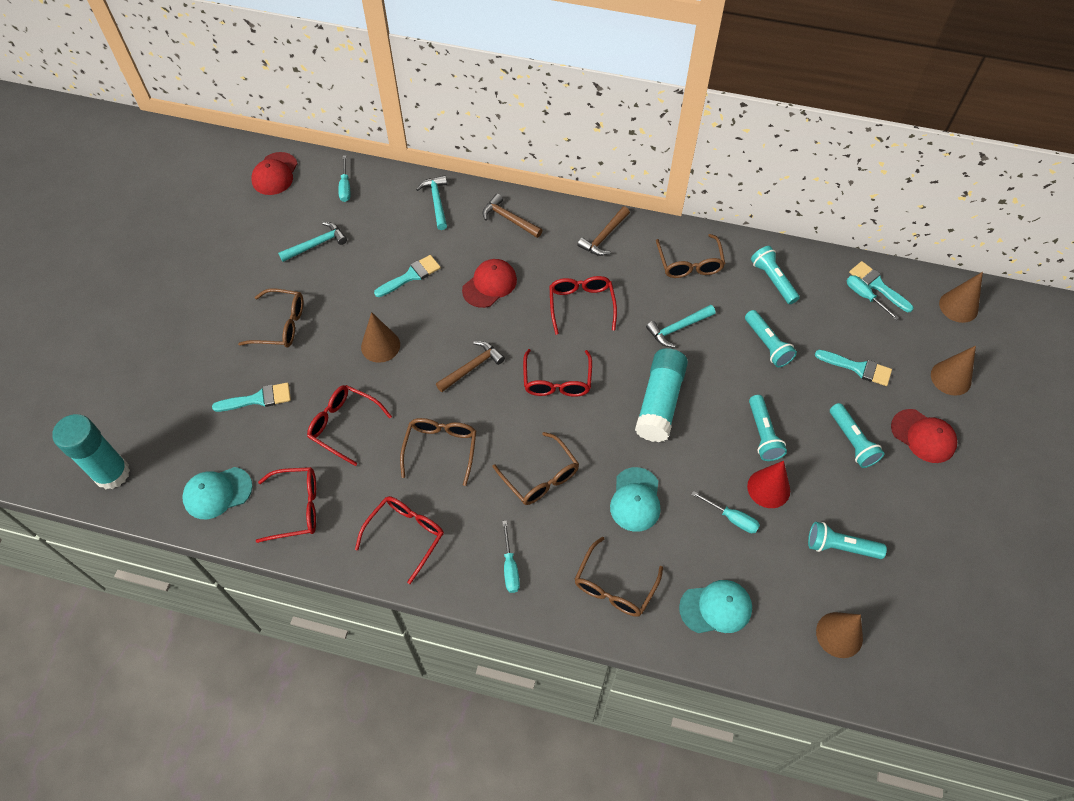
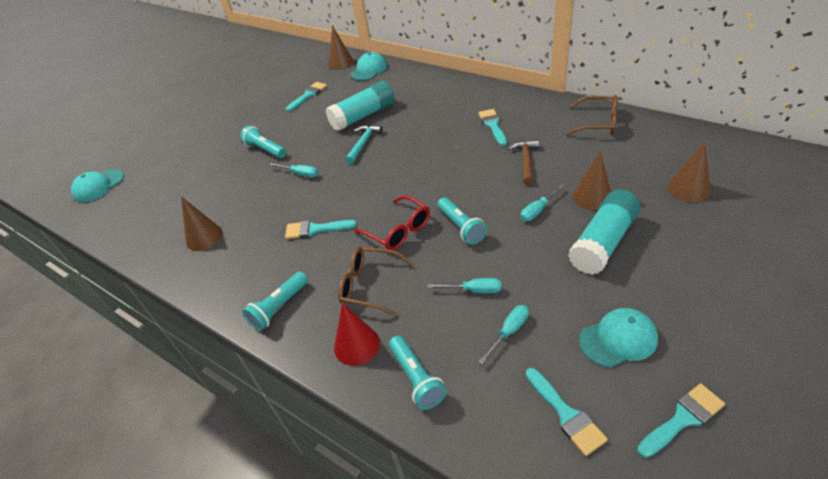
brown glasses: 5 -> 2
brown hammer: 3 -> 1
red cap: 3 -> 0
red glasses: 5 -> 1
turquoise brush: 4 -> 5
turquoise flashlight: 5 -> 4
turquoise hammer: 3 -> 1

